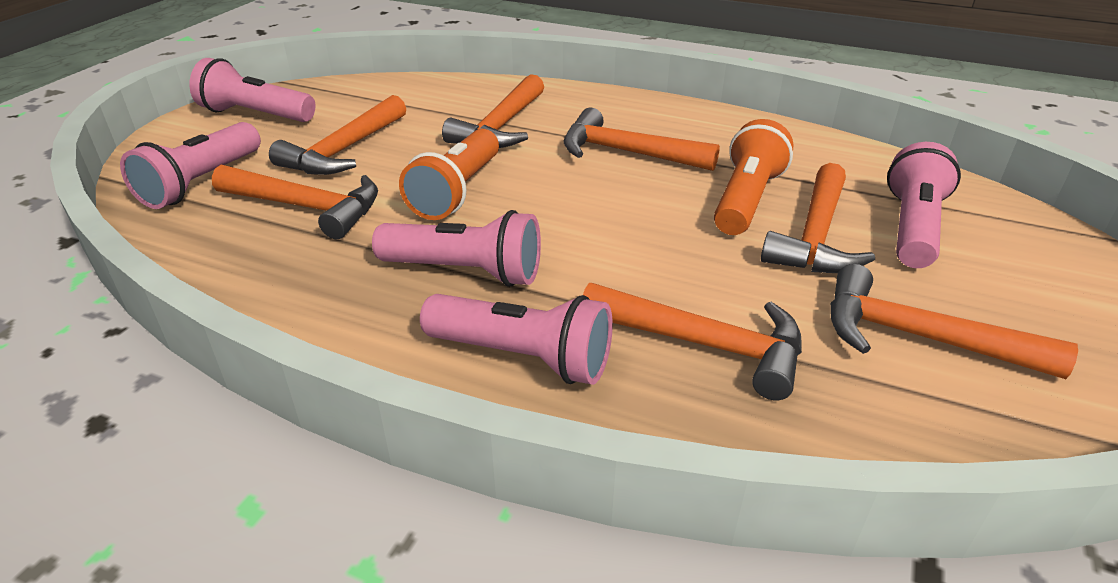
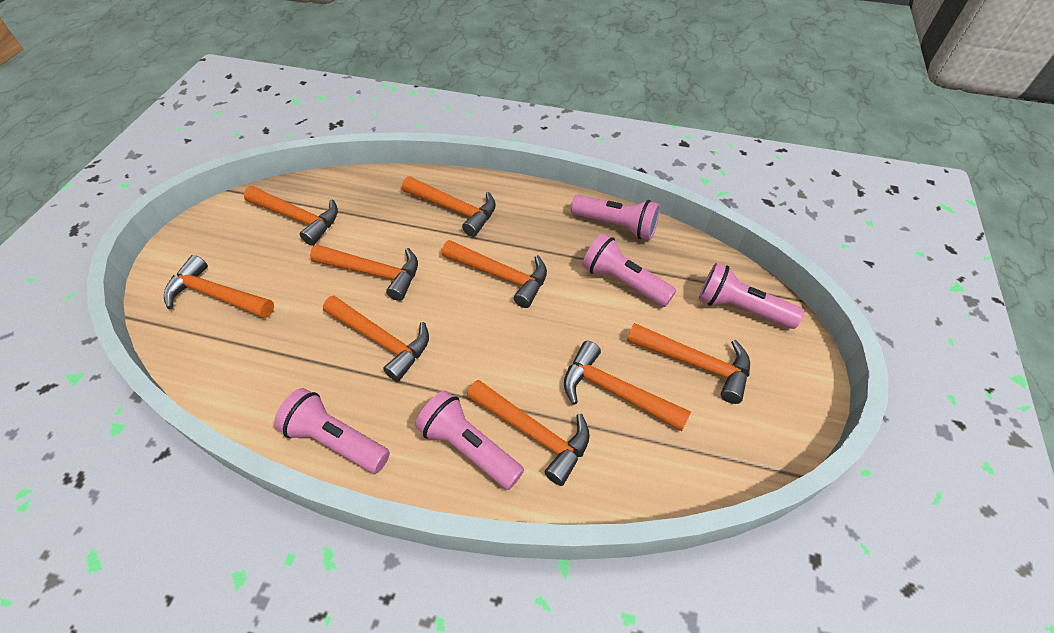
orange flashlight: 2 -> 0
orange hammer: 7 -> 9

